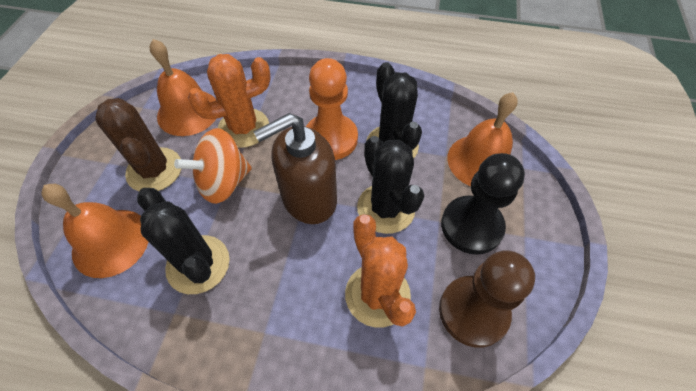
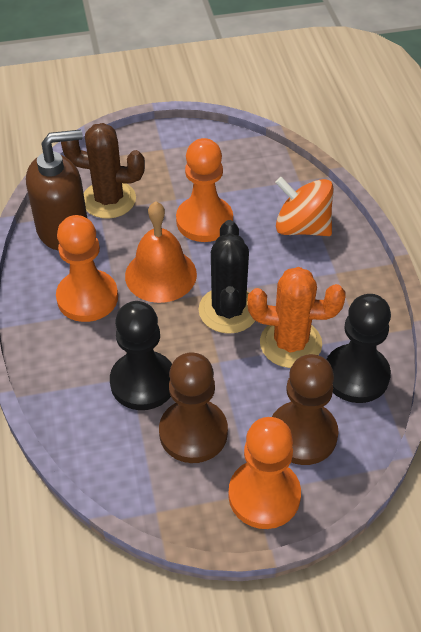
black cactus: 3 -> 1
black pawn: 1 -> 2
brown pawn: 1 -> 2
orange bell: 3 -> 1
orange cactus: 2 -> 1
orange pawn: 1 -> 3

